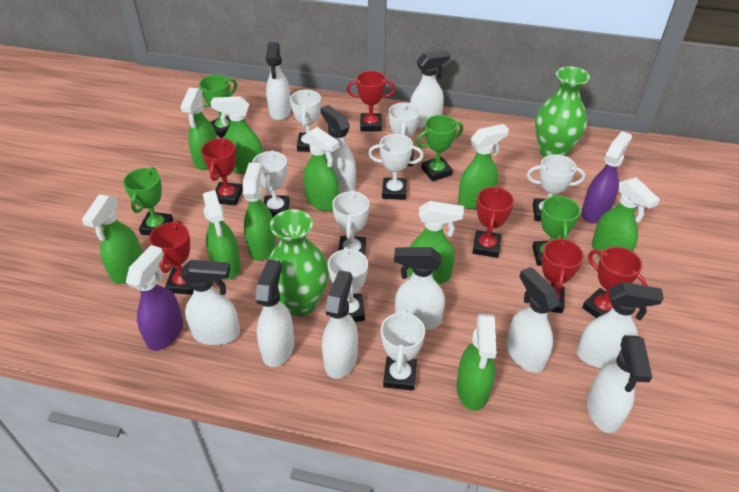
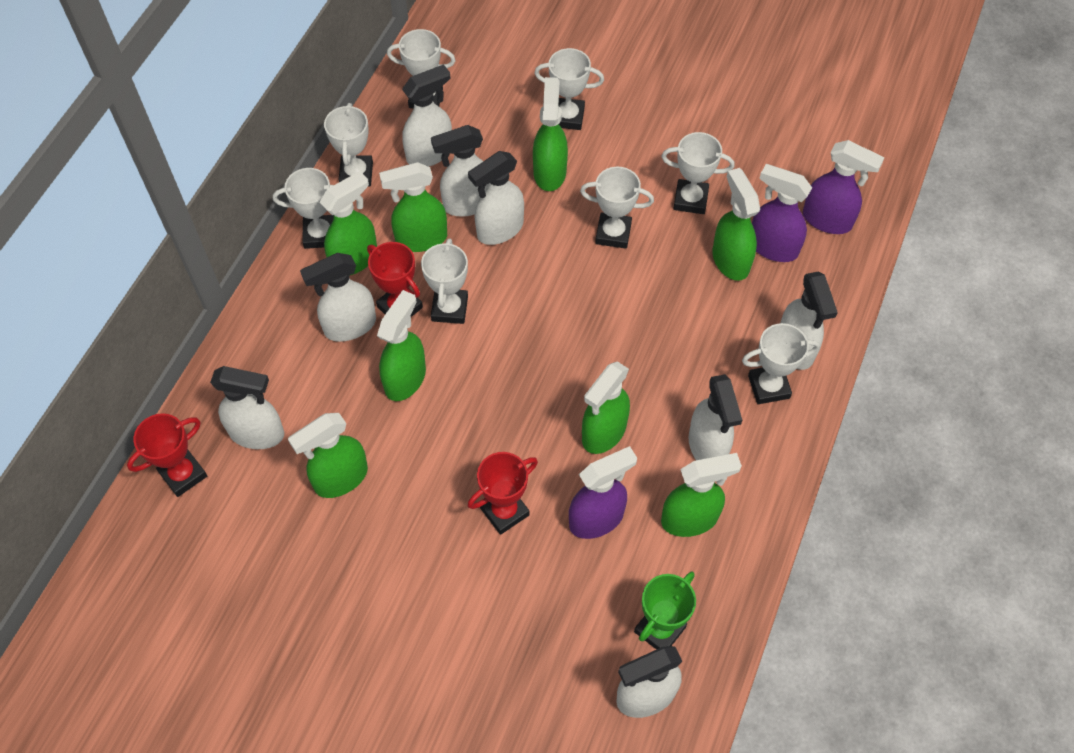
green spray bottle: 10 -> 8
green trophy: 4 -> 1
green vase: 2 -> 0
purple spray bottle: 2 -> 3
red trophy: 6 -> 3
white spray bottle: 10 -> 8

